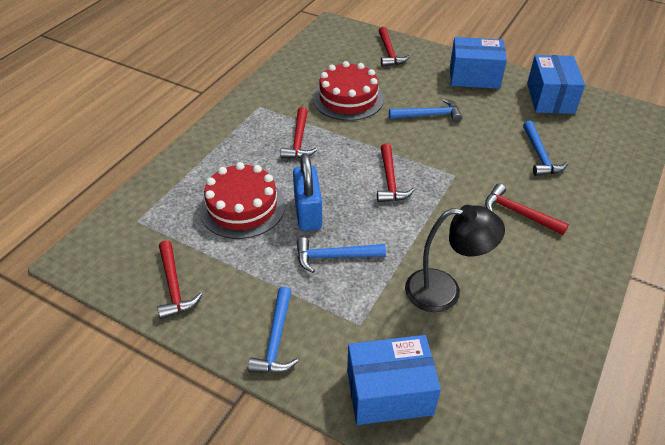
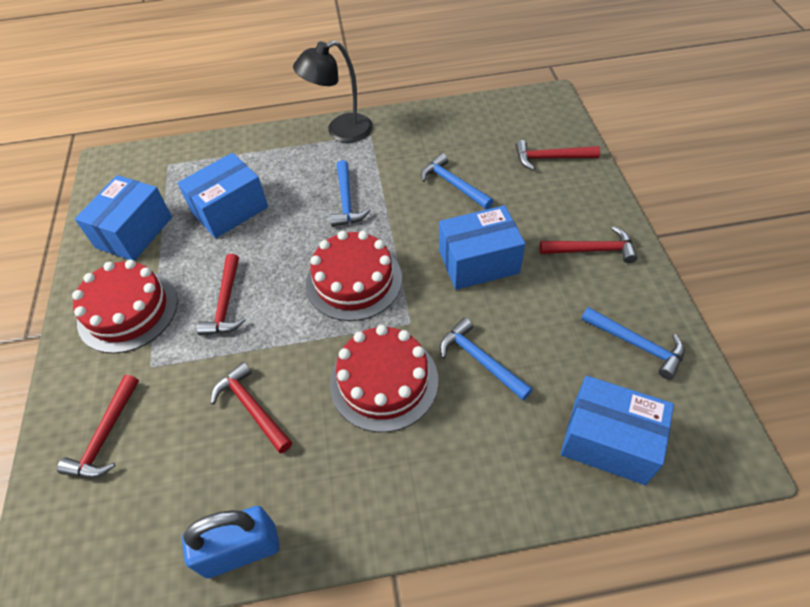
blue box: 3 -> 4
red cake: 2 -> 3

